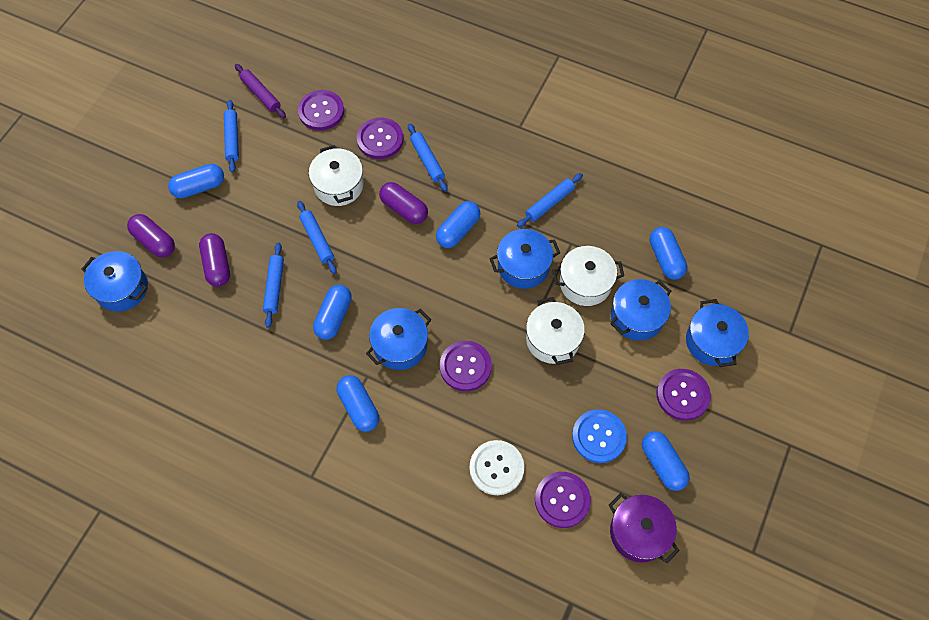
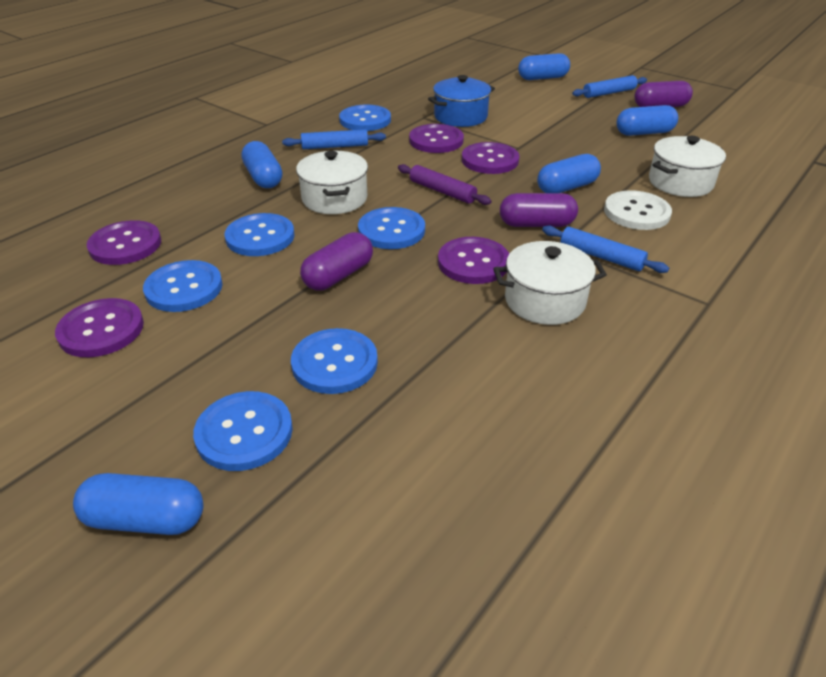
blue button: 1 -> 6
blue capsule: 6 -> 5
blue pot: 5 -> 1
blue rolling pin: 5 -> 3
purple pot: 1 -> 0

